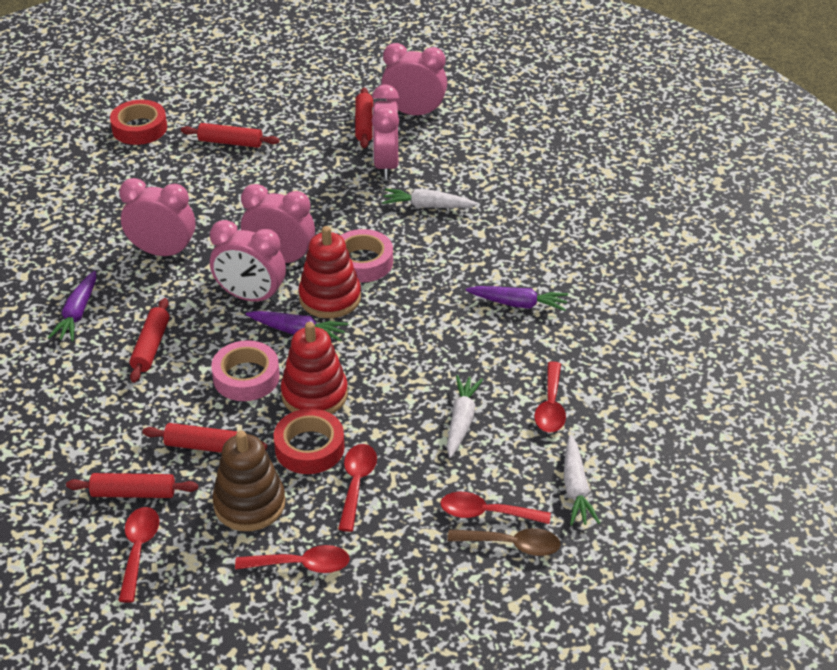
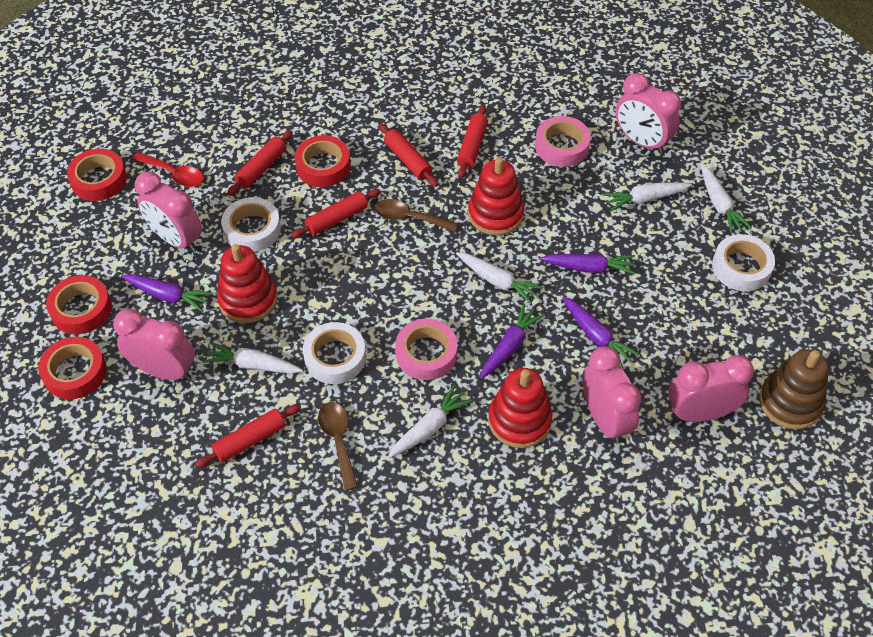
brown spoon: 1 -> 2
purple carrot: 3 -> 4
red spoon: 5 -> 1
red stacking toy: 2 -> 3
red tape: 2 -> 4
white carrot: 3 -> 5
white tape: 0 -> 3

